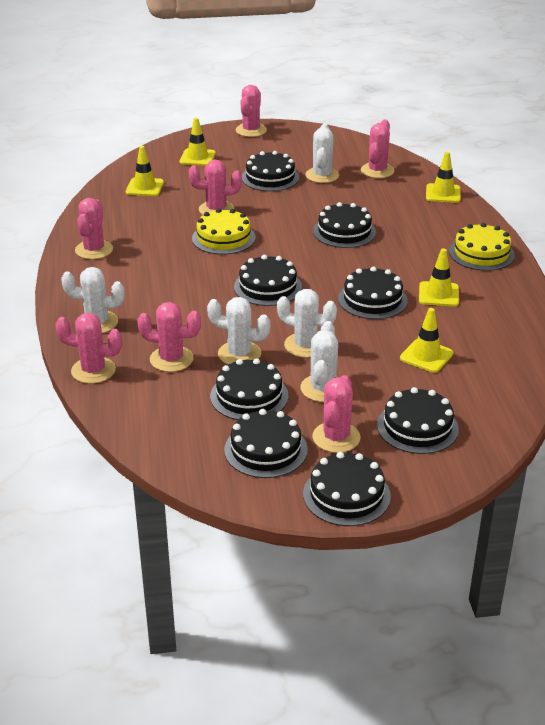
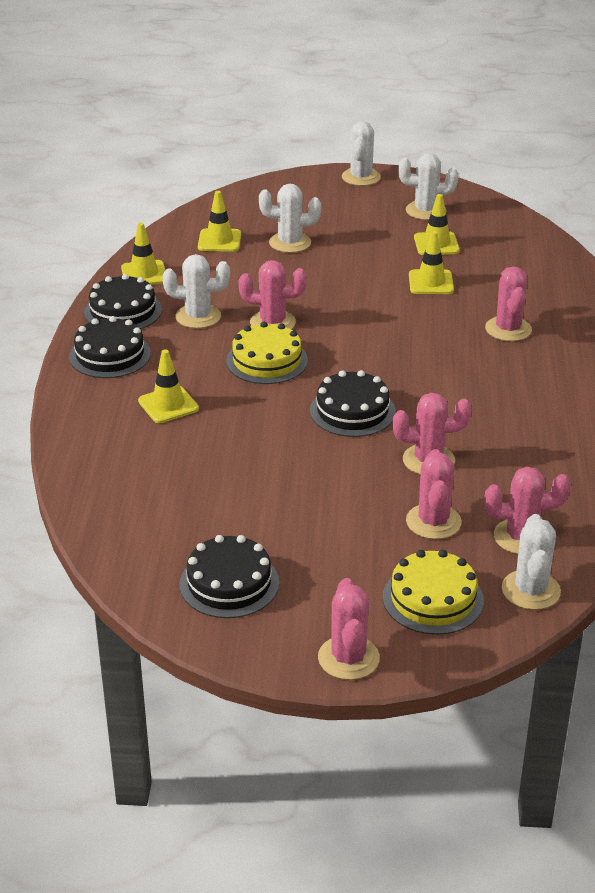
black cake: 8 -> 4
pink cactus: 7 -> 6

